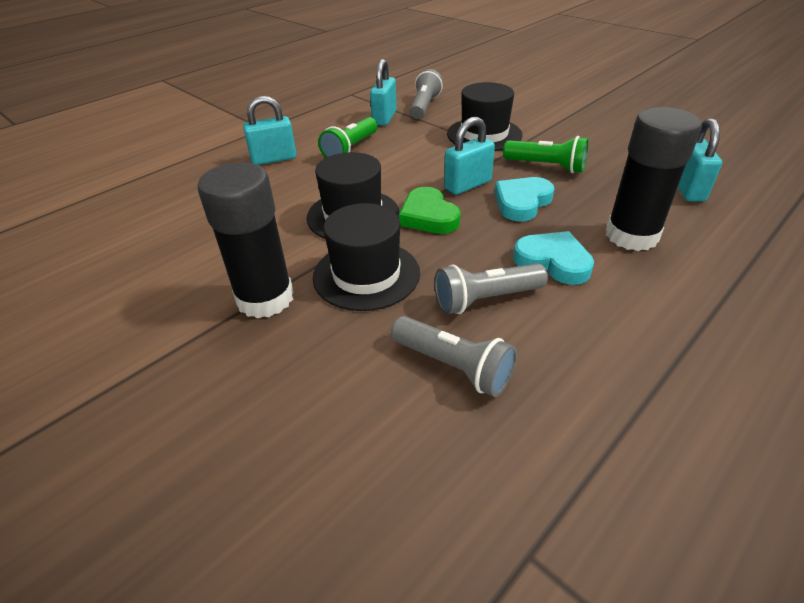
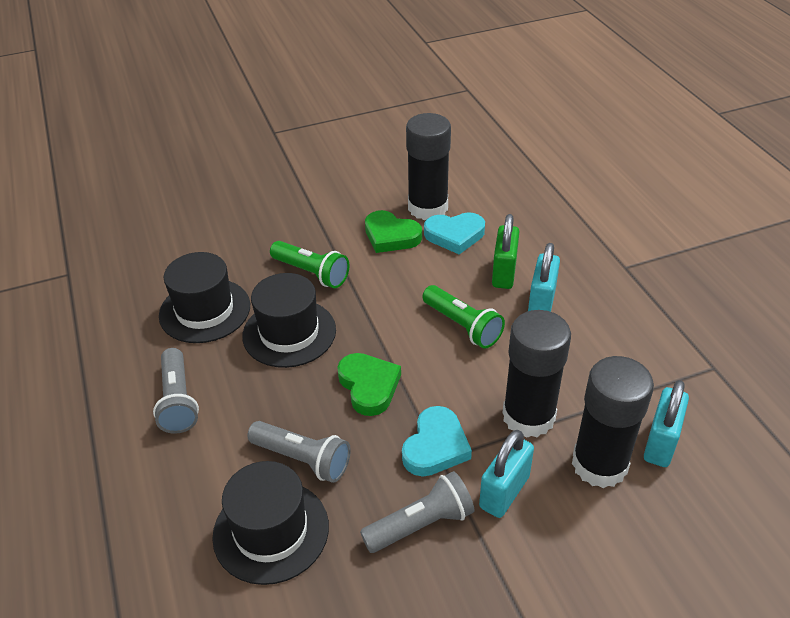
black glue stick: 2 -> 3
green heart: 1 -> 2
green padlock: 0 -> 1
turquoise padlock: 4 -> 3

